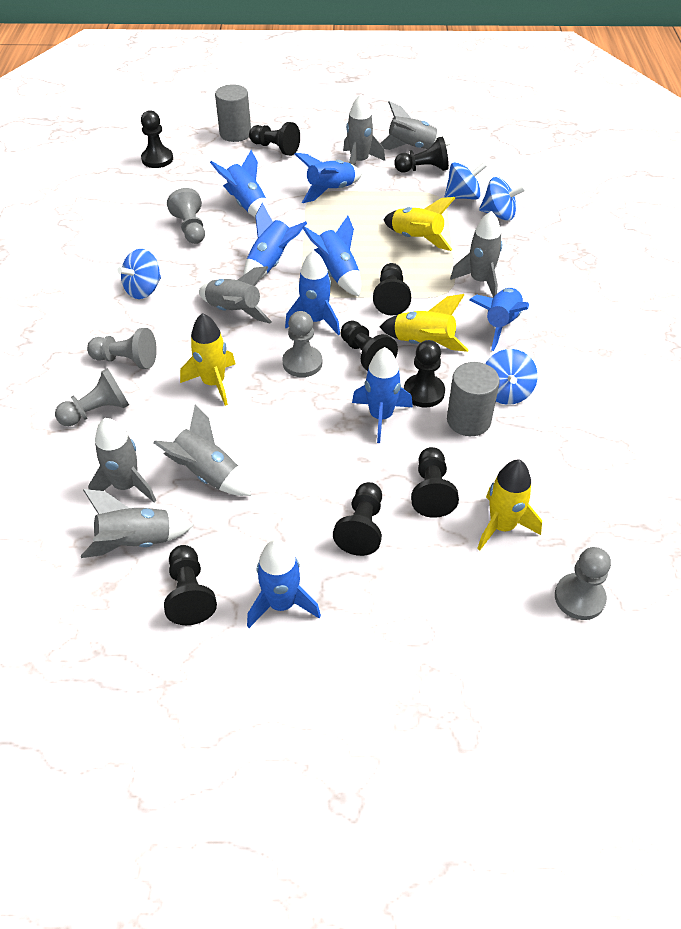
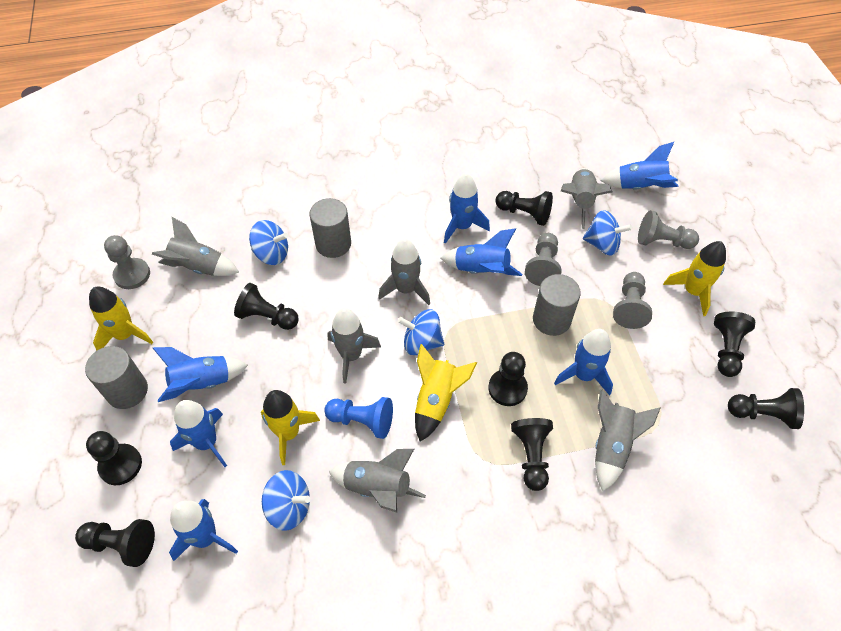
black pawn: 9 -> 8
blue pawn: 0 -> 1
blue rocket: 8 -> 7
grey cylinder: 2 -> 3
grey pawn: 5 -> 4
grey rocket: 7 -> 6

